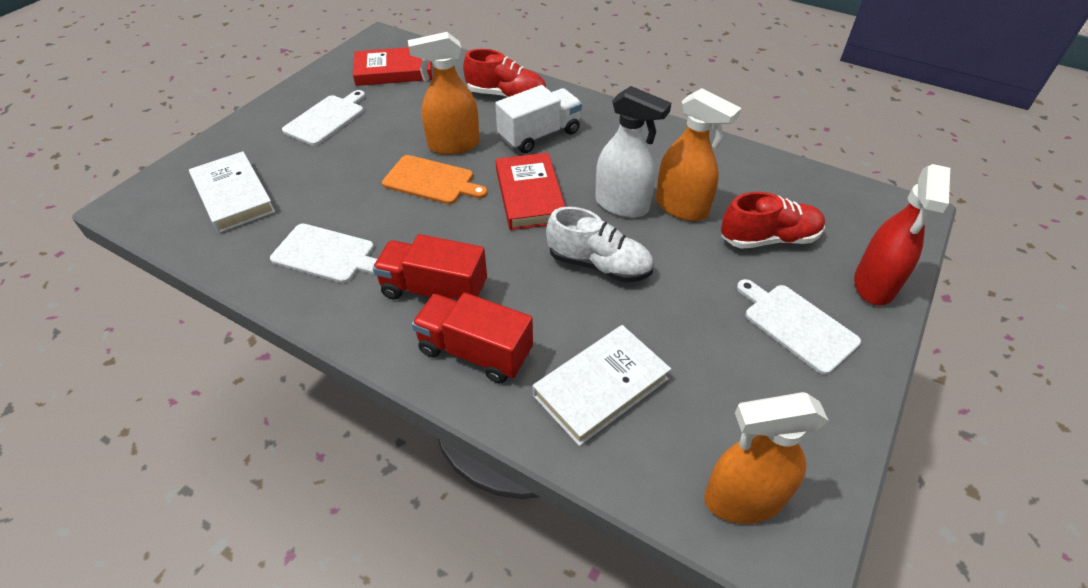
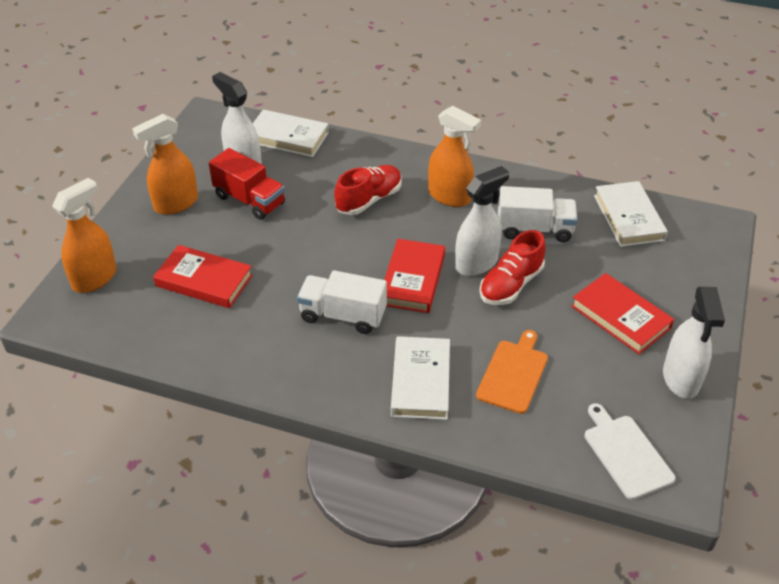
red book: 2 -> 3
red spray bottle: 1 -> 0
red truck: 2 -> 1
white book: 2 -> 3
white cutting board: 3 -> 1
white shoe: 1 -> 0
white spray bottle: 1 -> 3
white truck: 1 -> 2

